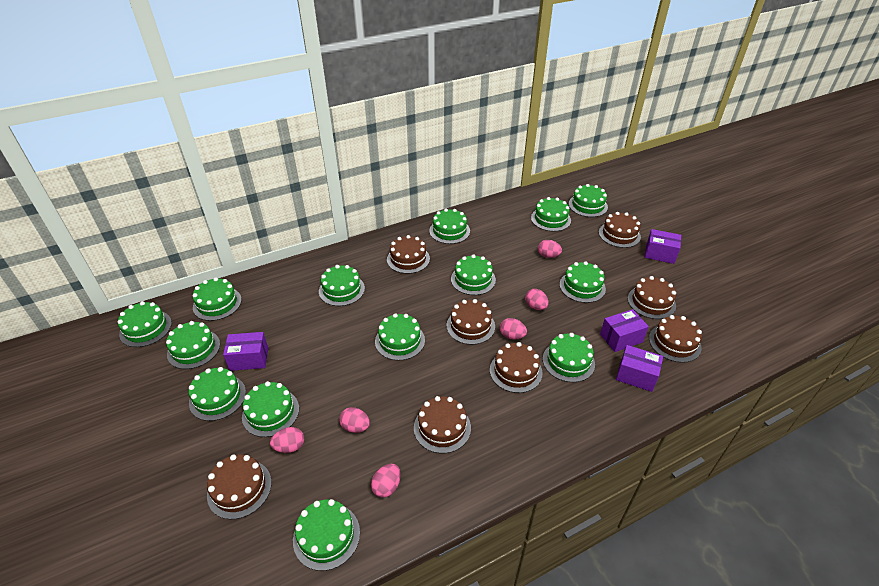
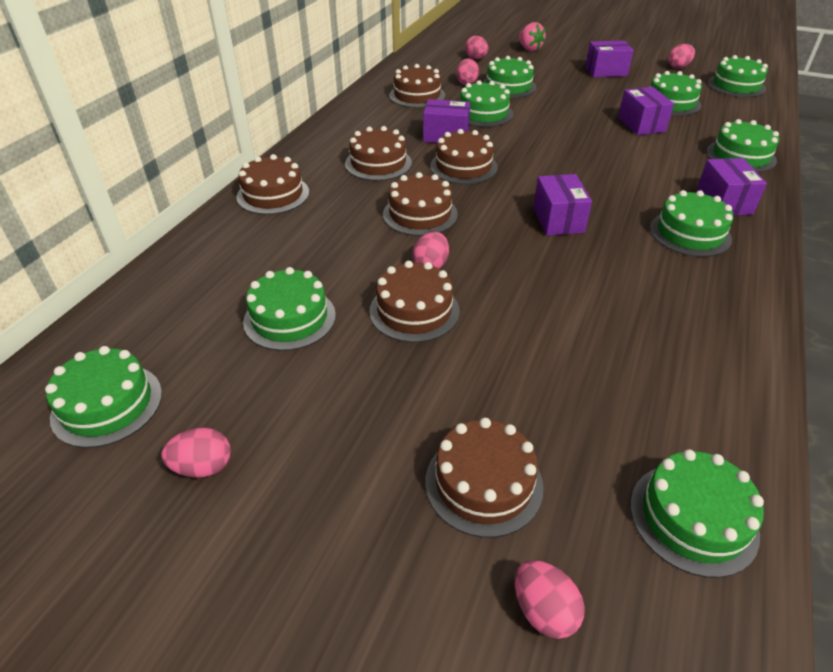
brown cake: 8 -> 7
green cake: 14 -> 9
pink strawberry: 0 -> 1
purple box: 4 -> 5

